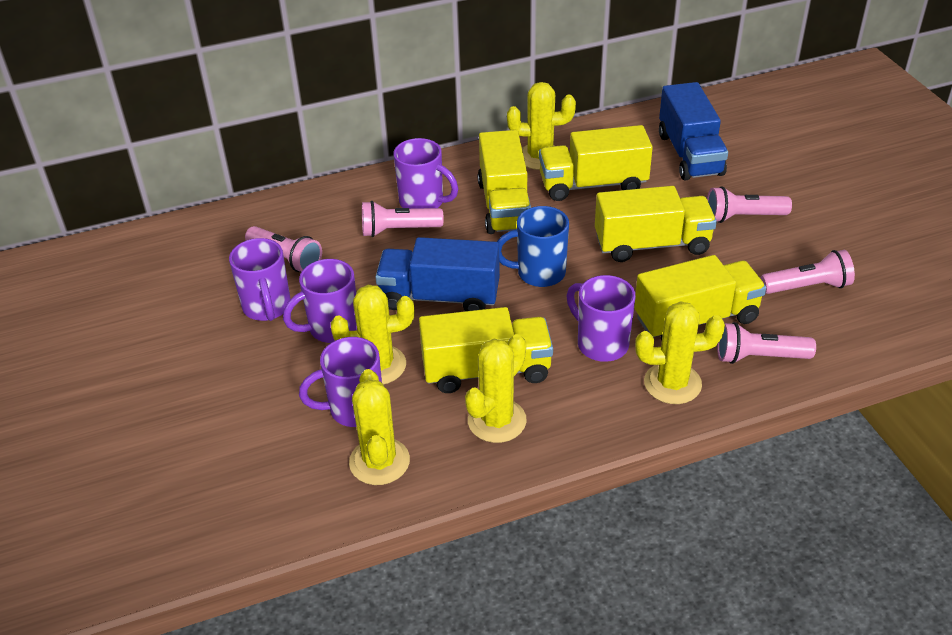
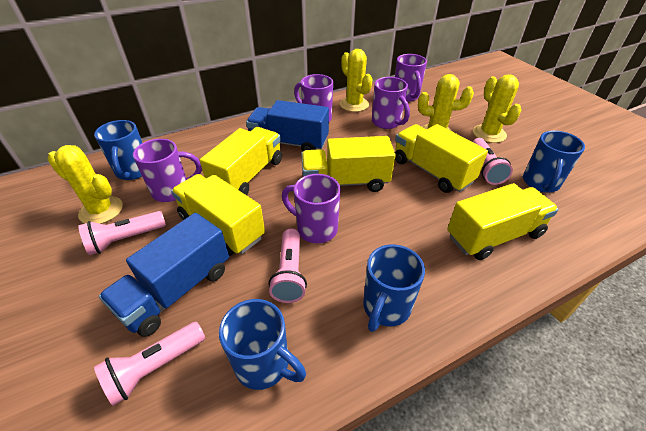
blue mug: 1 -> 4
pink flashlight: 5 -> 4
yellow cactus: 5 -> 4

